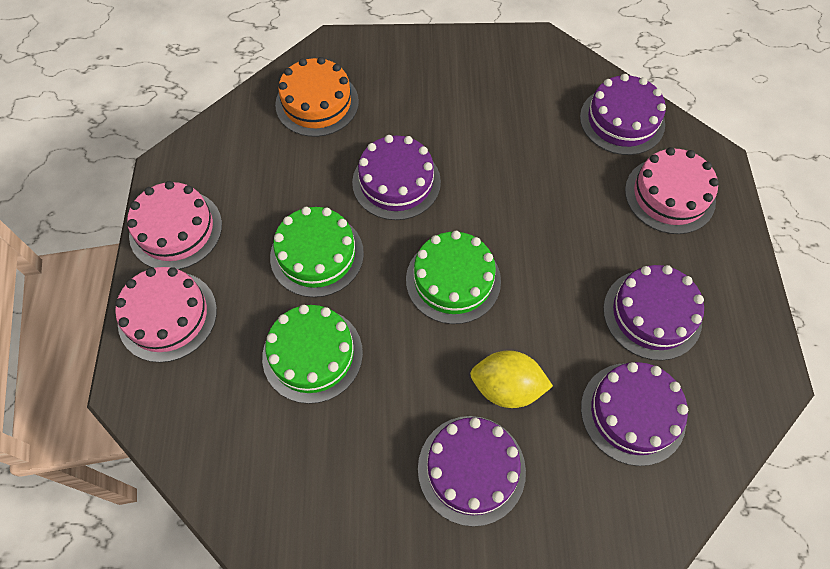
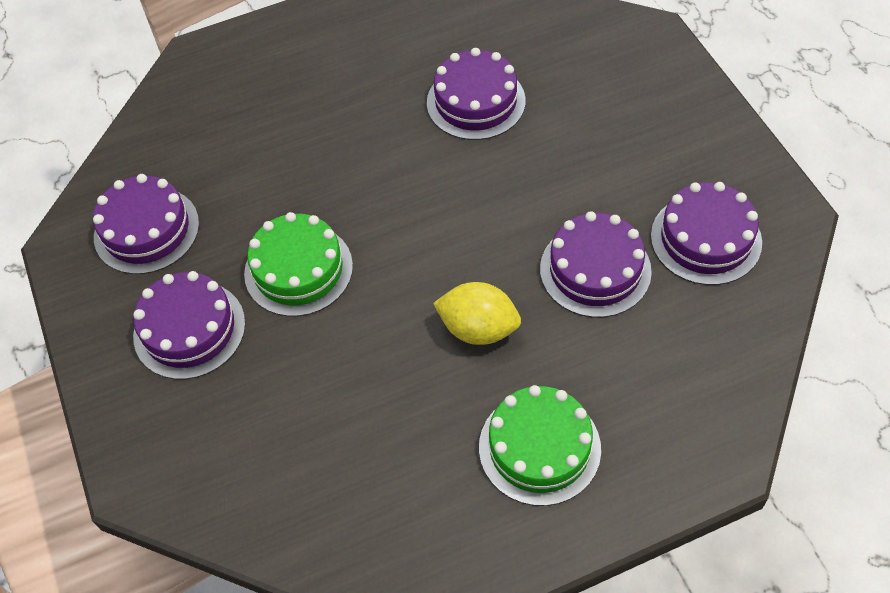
green cake: 3 -> 2
orange cake: 1 -> 0
pink cake: 3 -> 0

